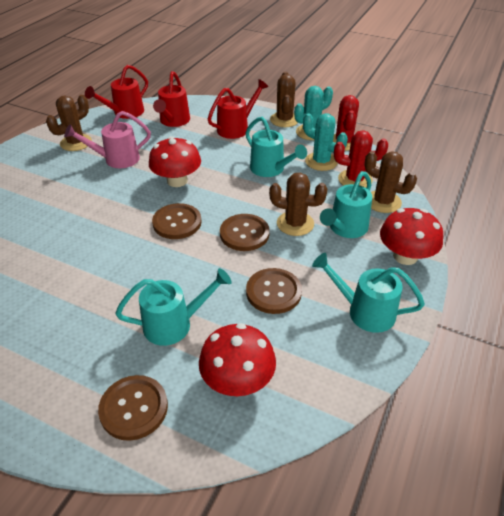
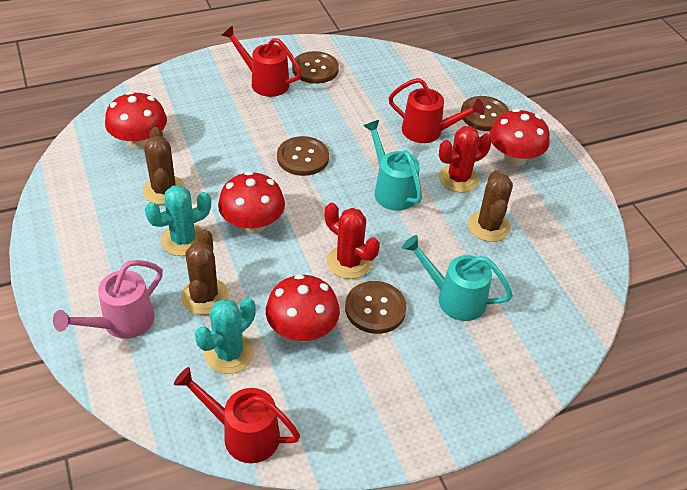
brown cactus: 4 -> 3
red mushroom: 3 -> 4
turquoise watering can: 4 -> 2

